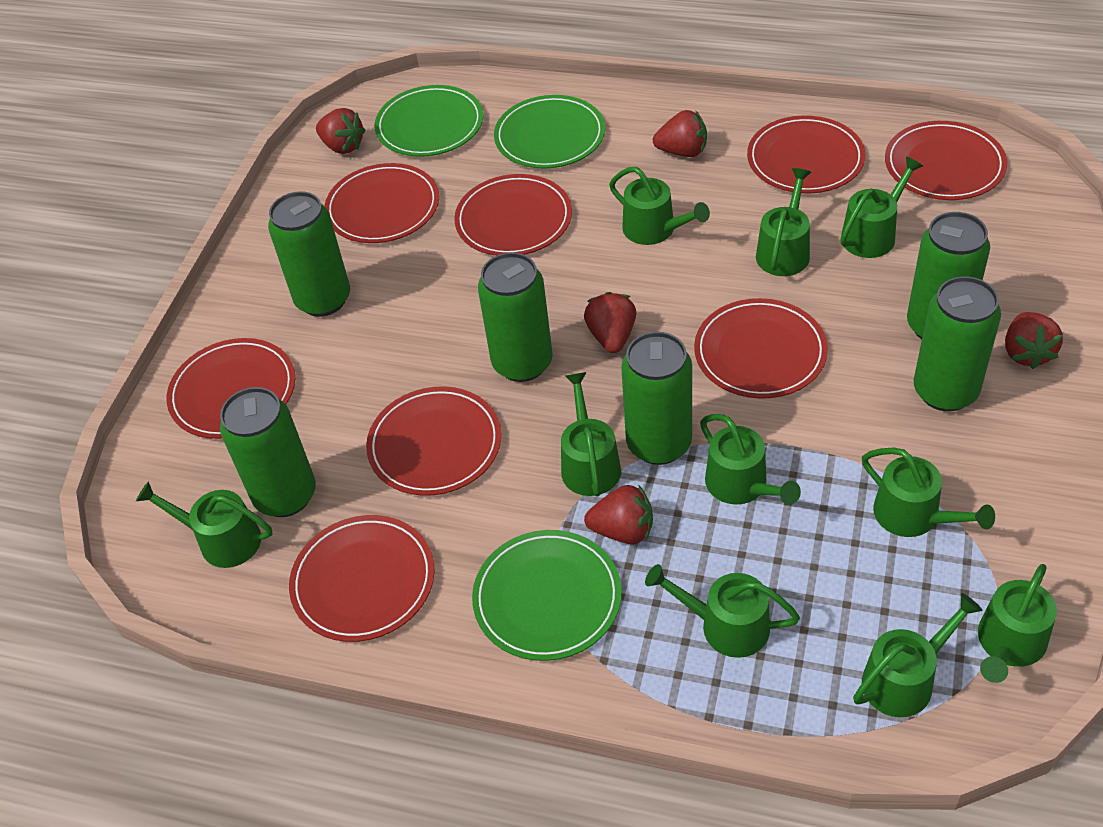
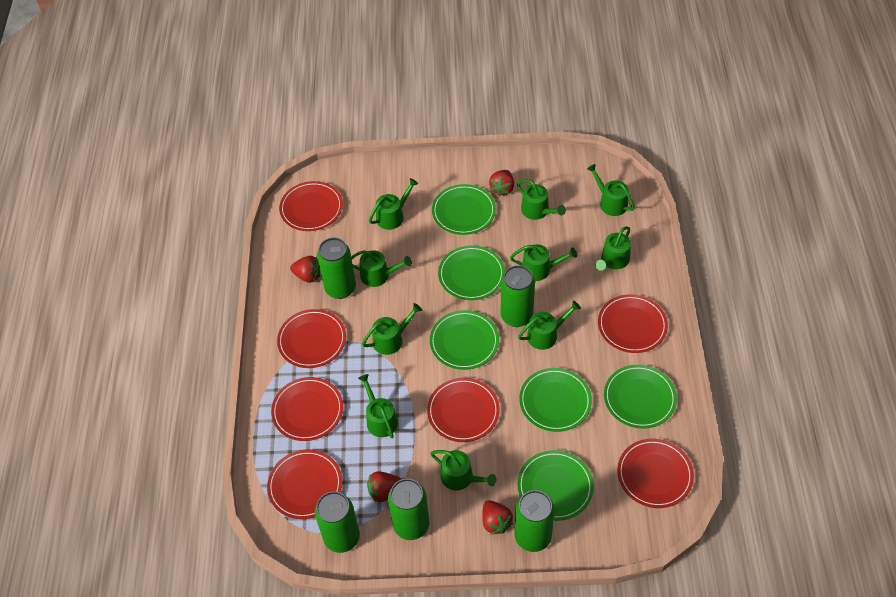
green can: 6 -> 5
green plate: 3 -> 6
red plate: 8 -> 7
red strawberry: 5 -> 4

